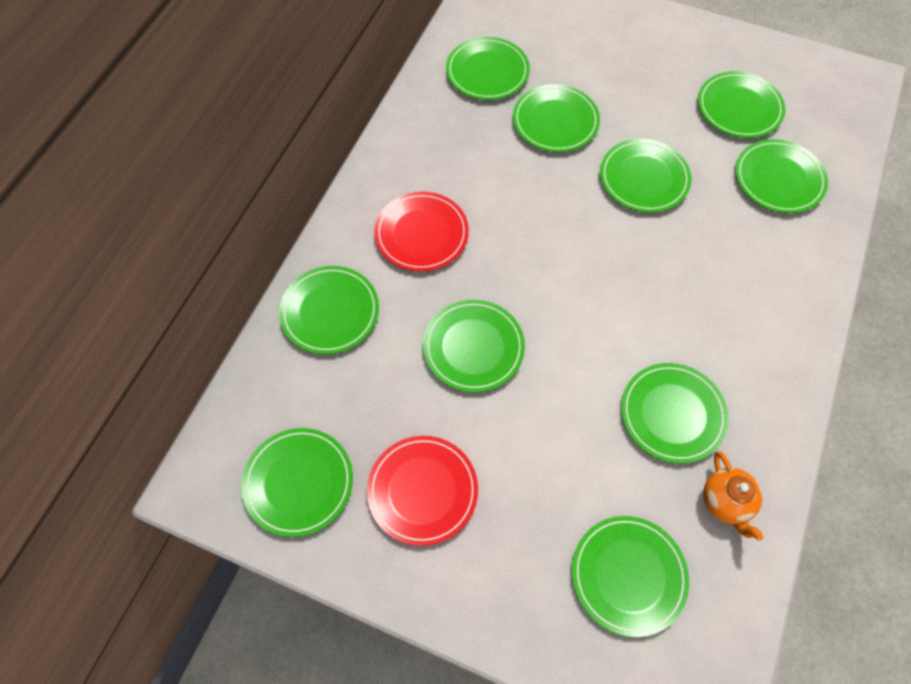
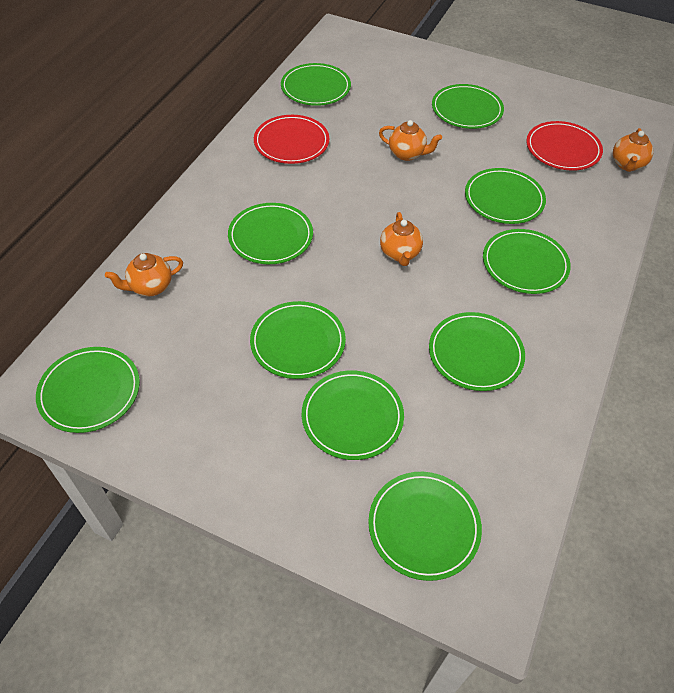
orange teapot: 1 -> 4

